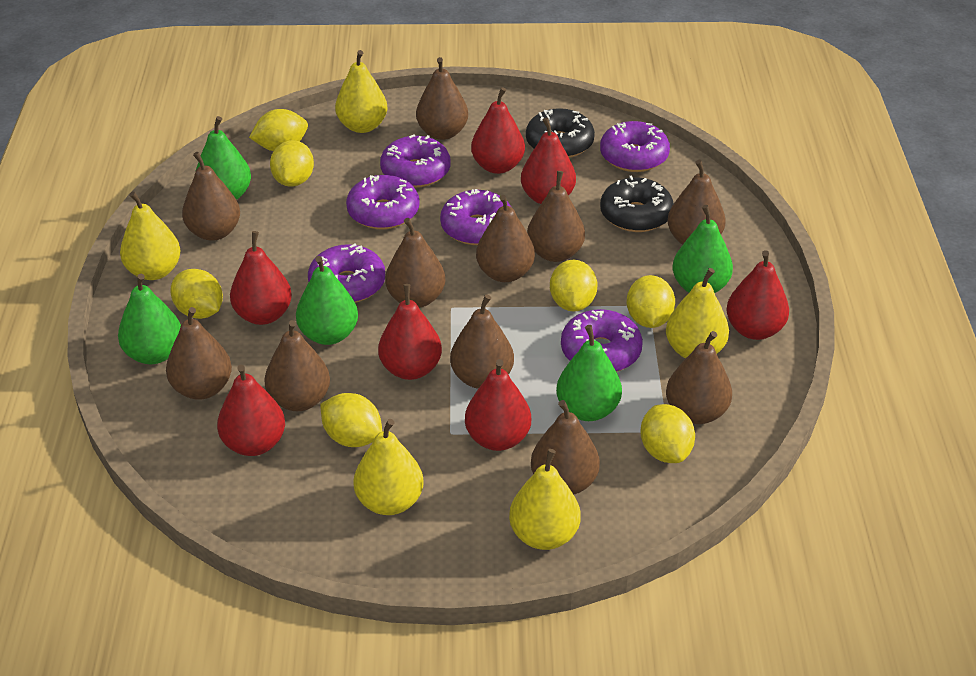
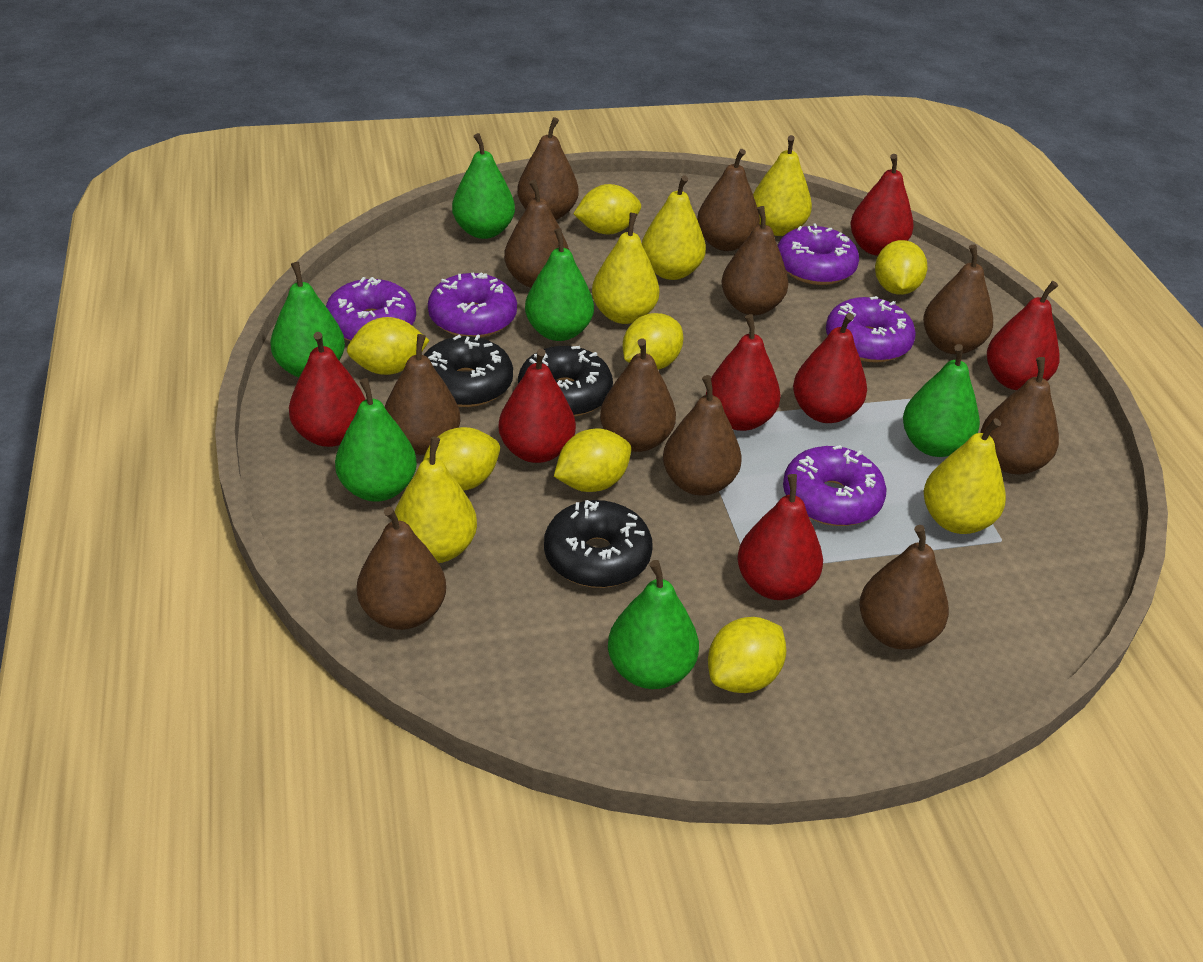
black donut: 2 -> 3
green pear: 5 -> 6
purple donut: 6 -> 5

